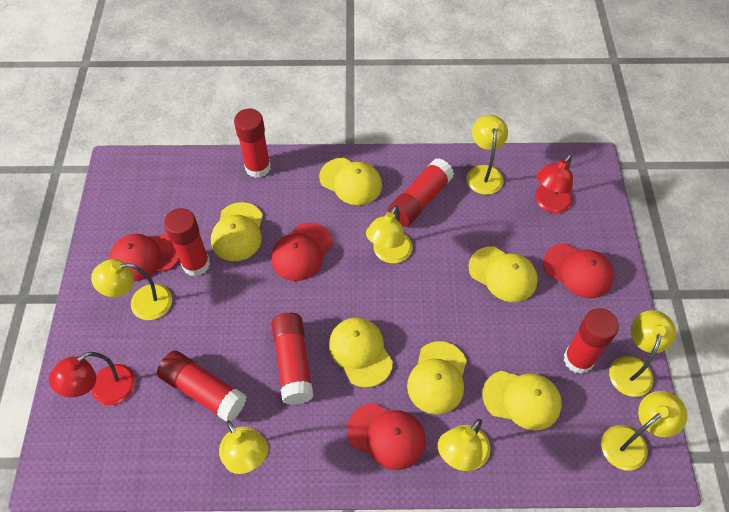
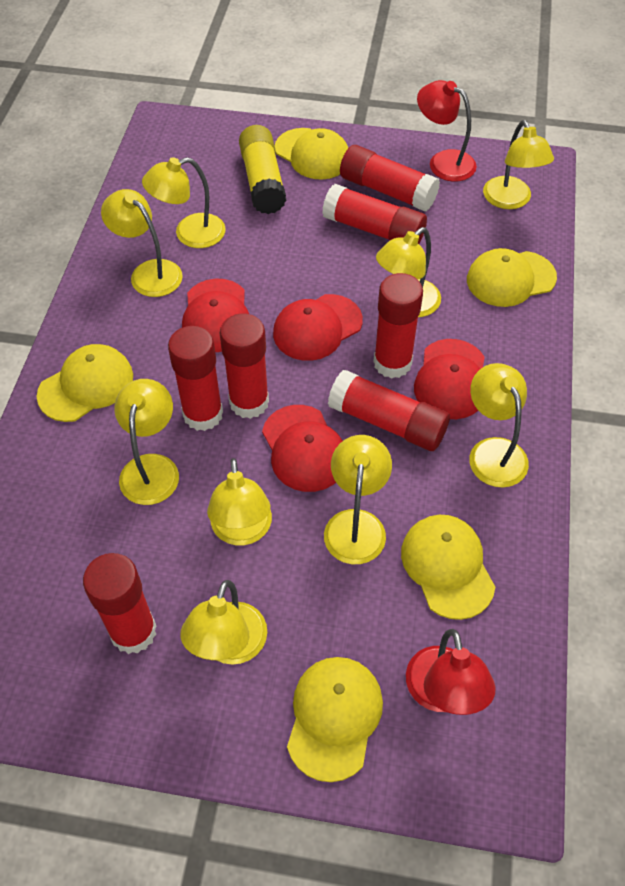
red glue stick: 6 -> 7
yellow cap: 6 -> 5
yellow glue stick: 0 -> 1
yellow lamp: 7 -> 9

